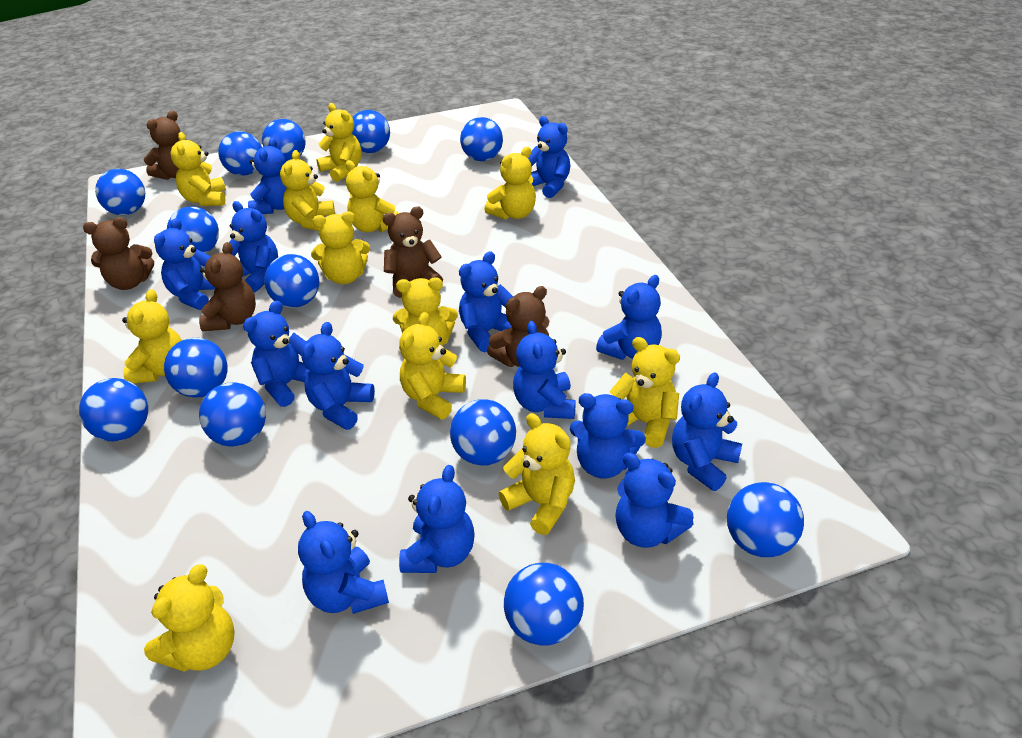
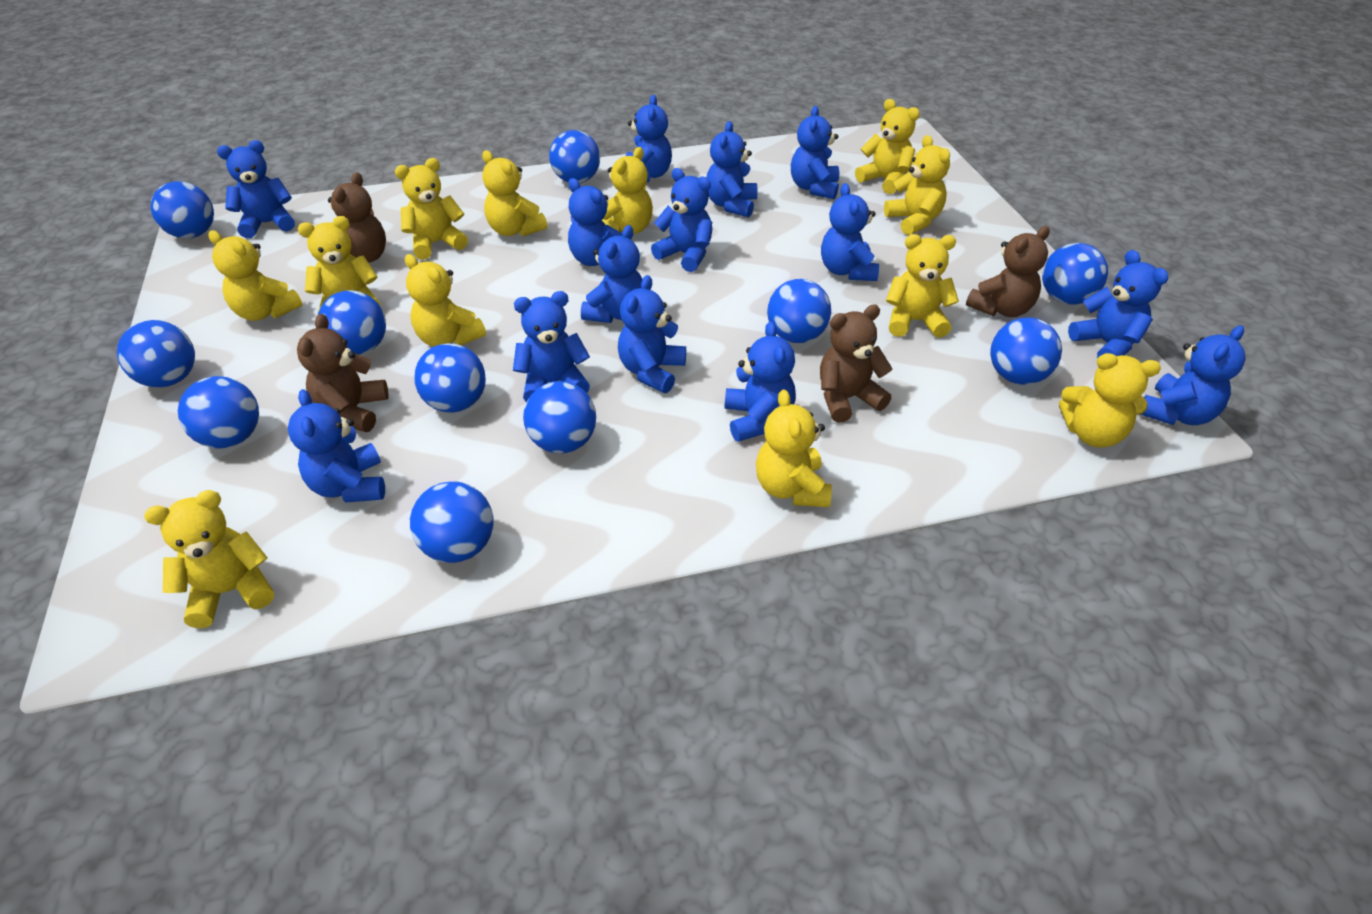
blue ball: 13 -> 11
brown teddy bear: 5 -> 4

